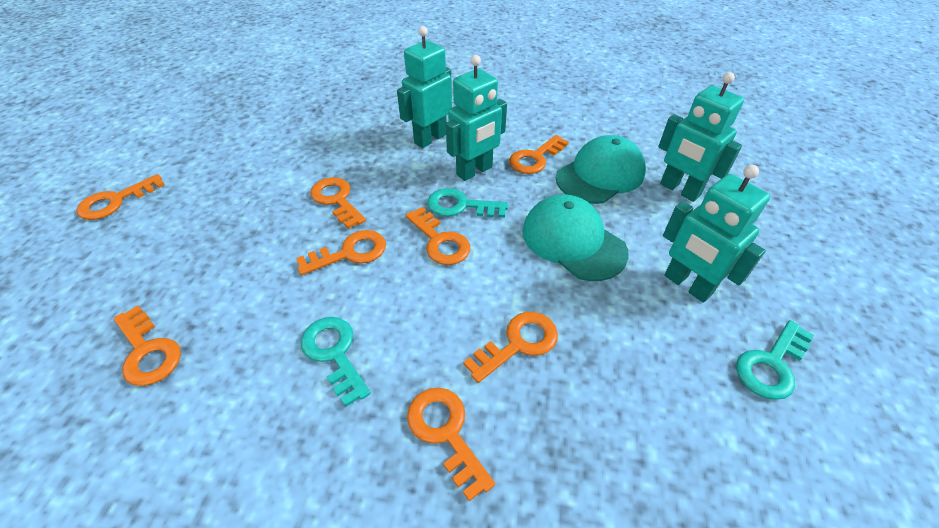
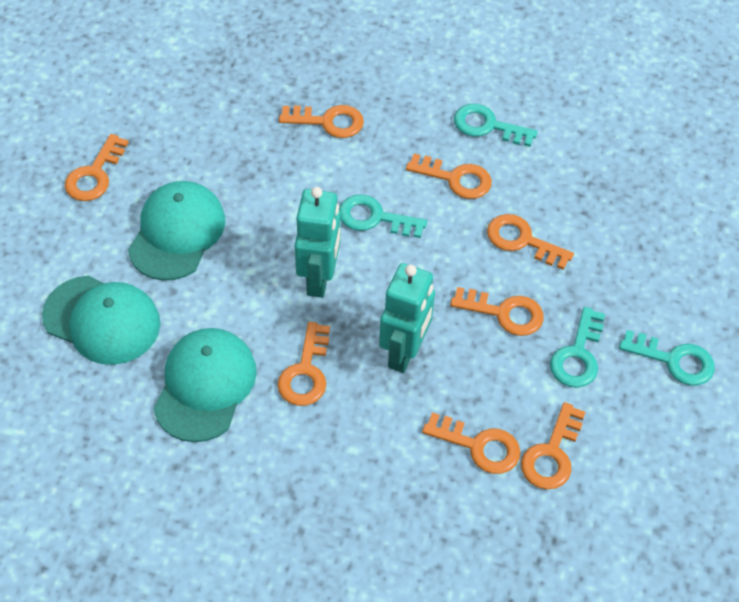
turquoise cap: 2 -> 3
turquoise key: 3 -> 4
turquoise robot: 4 -> 2

